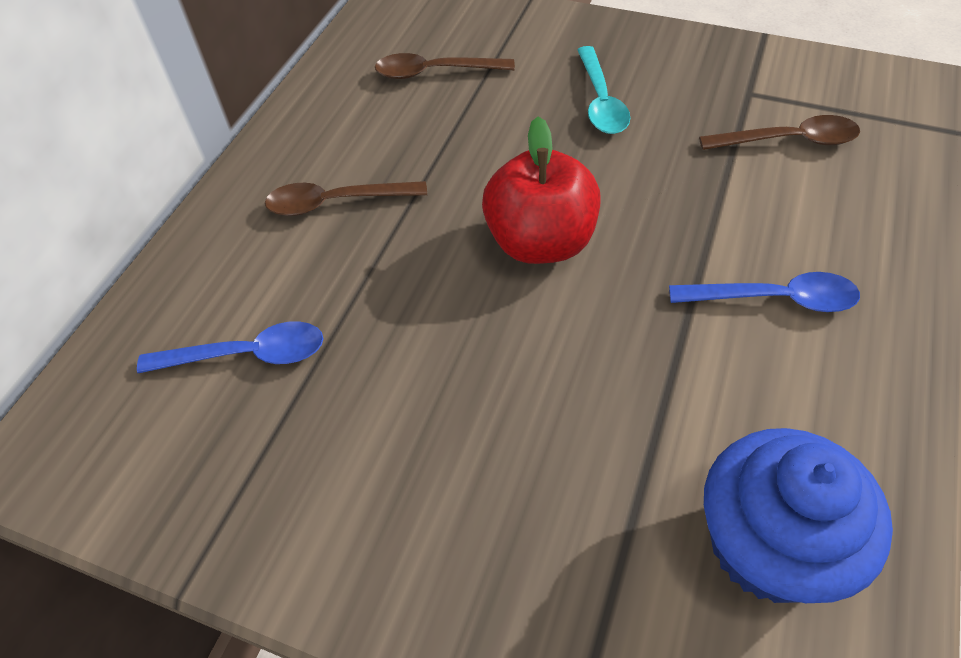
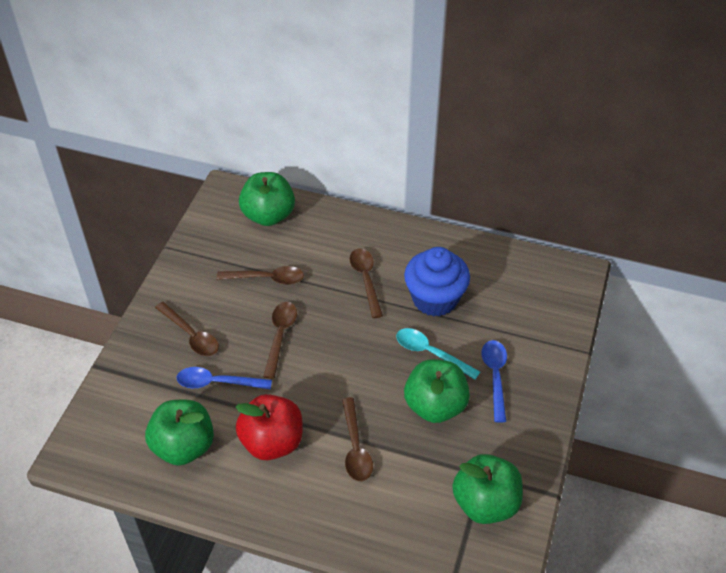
brown spoon: 3 -> 5
green apple: 0 -> 4

